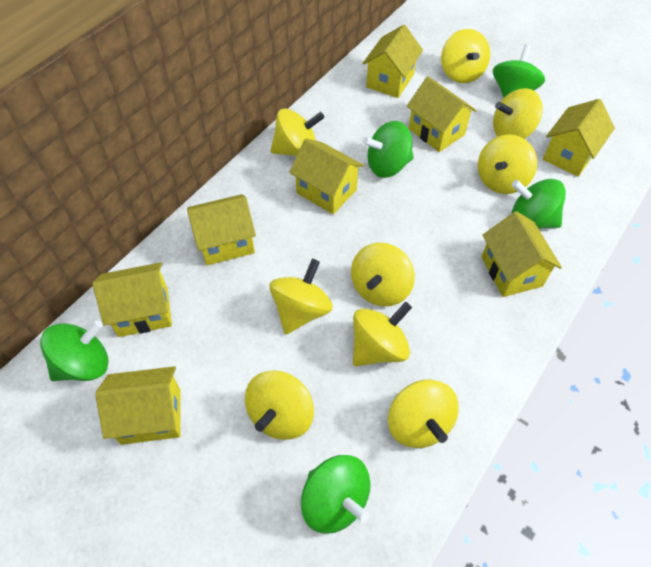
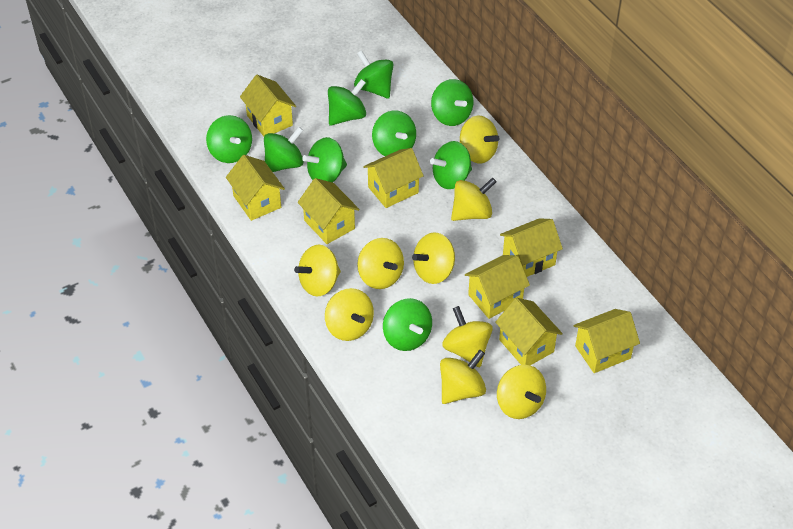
green spinning top: 5 -> 9

